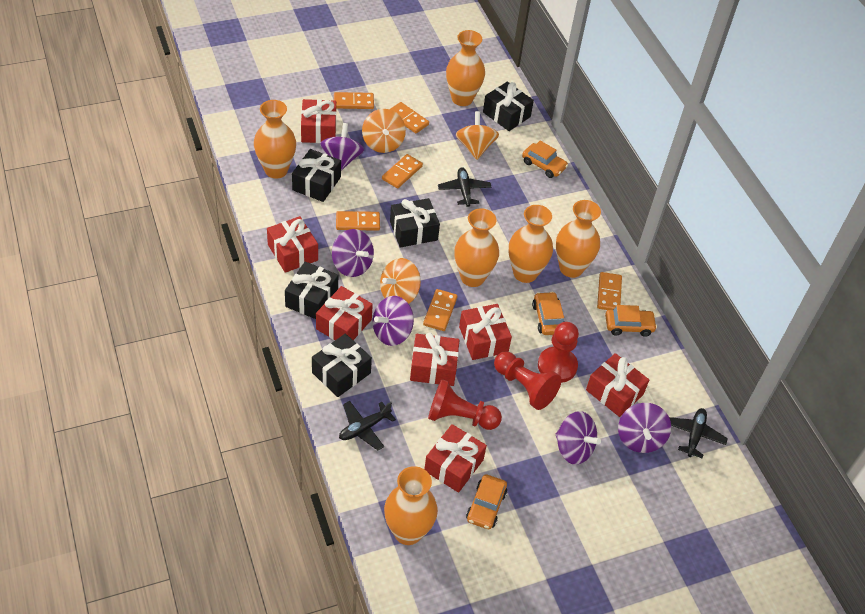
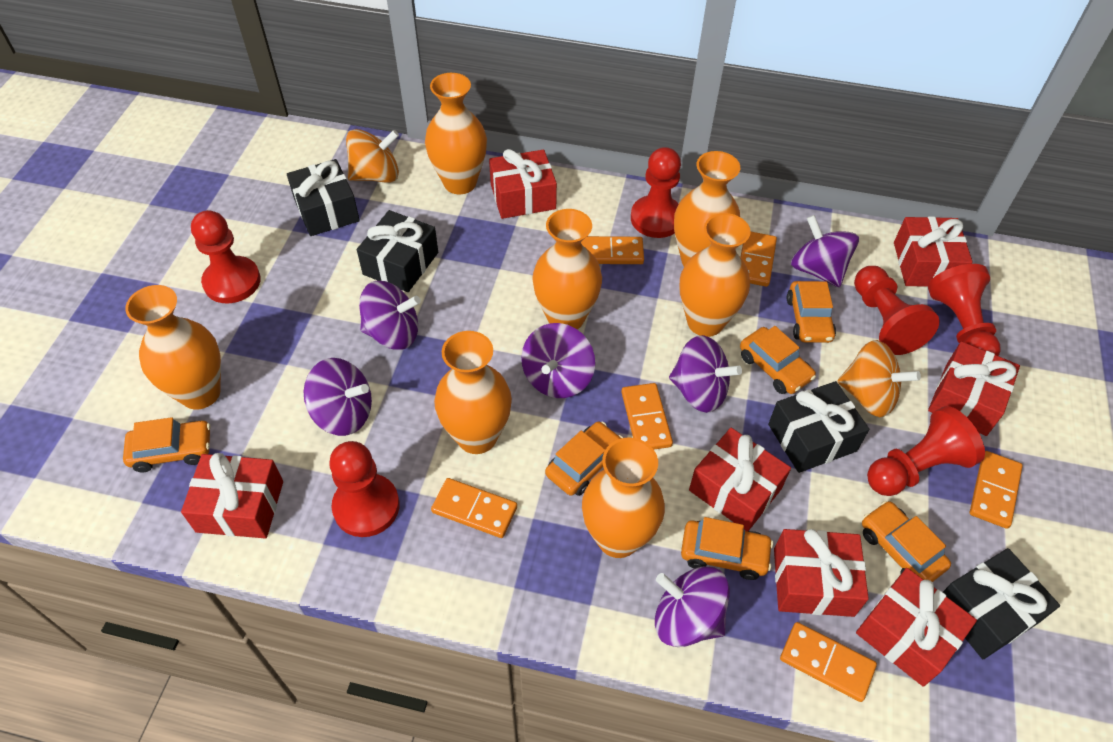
black gift: 5 -> 4
black plane: 3 -> 0
orange car: 4 -> 6
orange spinning top: 3 -> 2
orange vase: 6 -> 7
purple spinning top: 5 -> 6
red pawn: 3 -> 6

